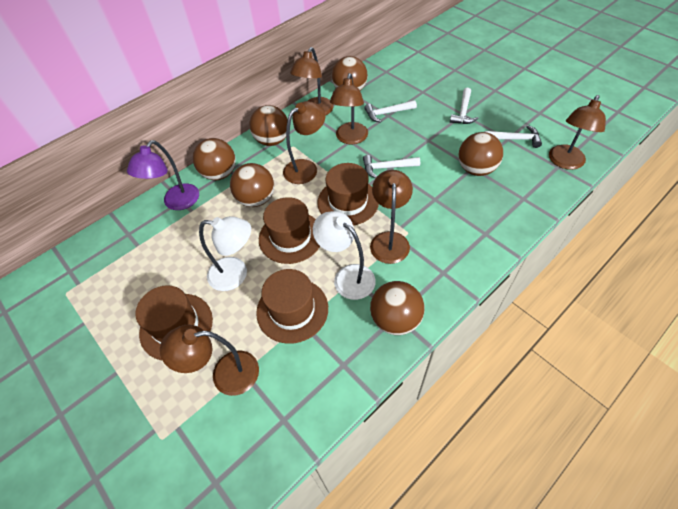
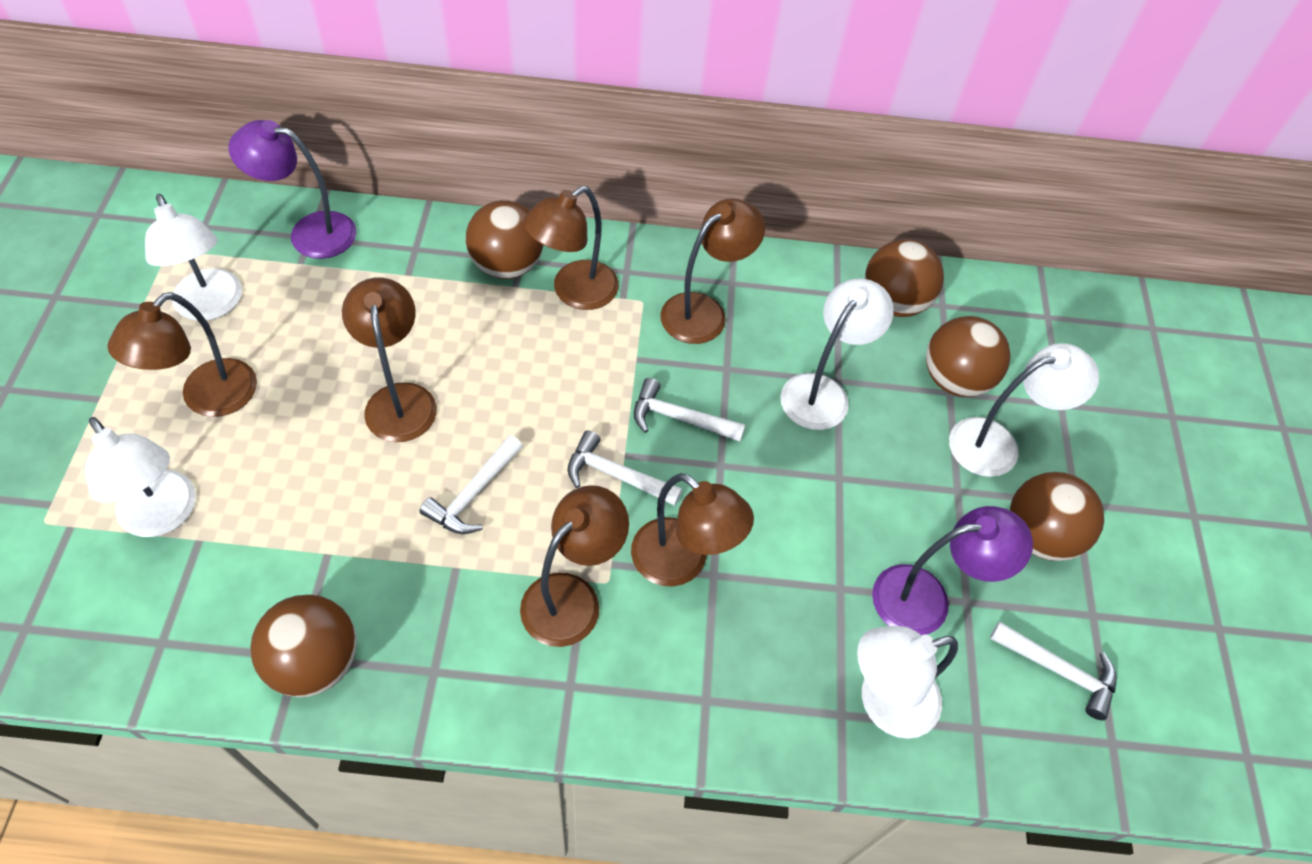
brown ball: 6 -> 5
brown hat: 4 -> 0
purple lamp: 1 -> 2
white lamp: 2 -> 5

